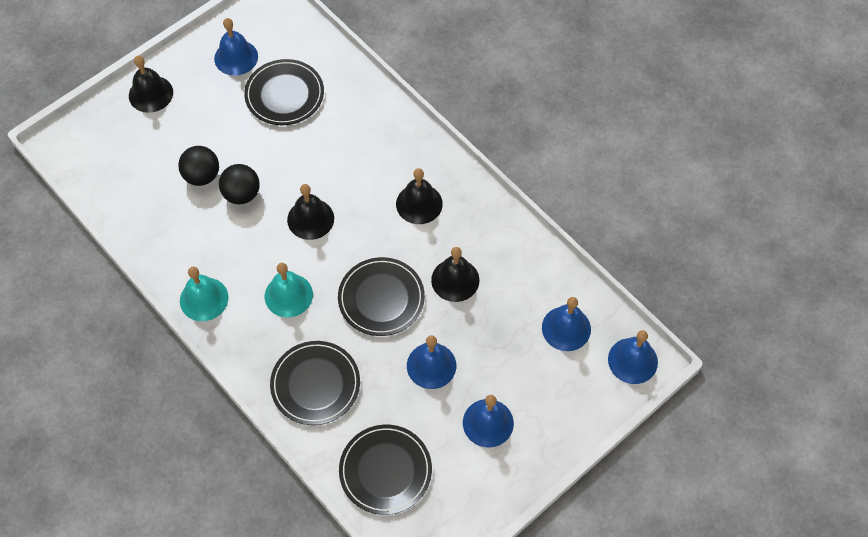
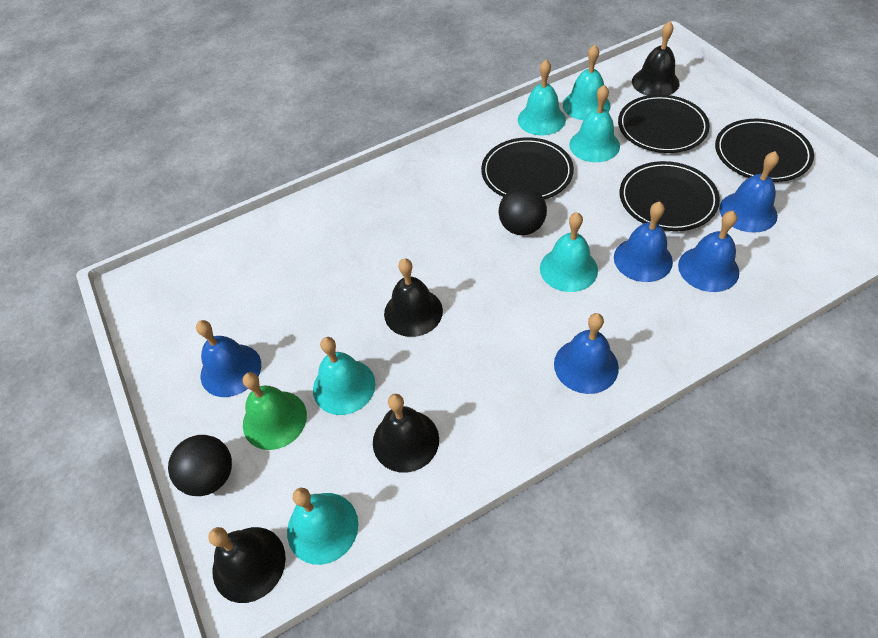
green bell: 0 -> 1
turquoise bell: 2 -> 6

